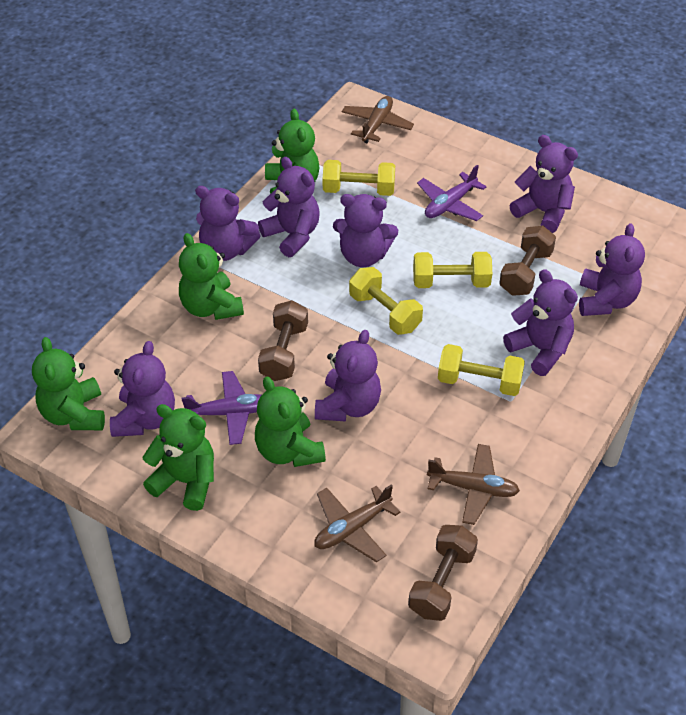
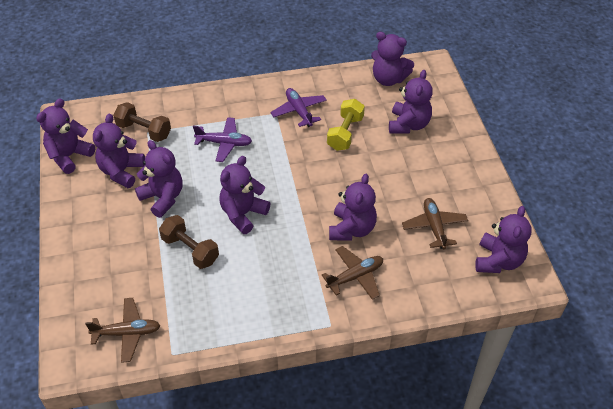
brown dumbbell: 3 -> 2
green teddy bear: 5 -> 0
yellow dumbbell: 4 -> 1

